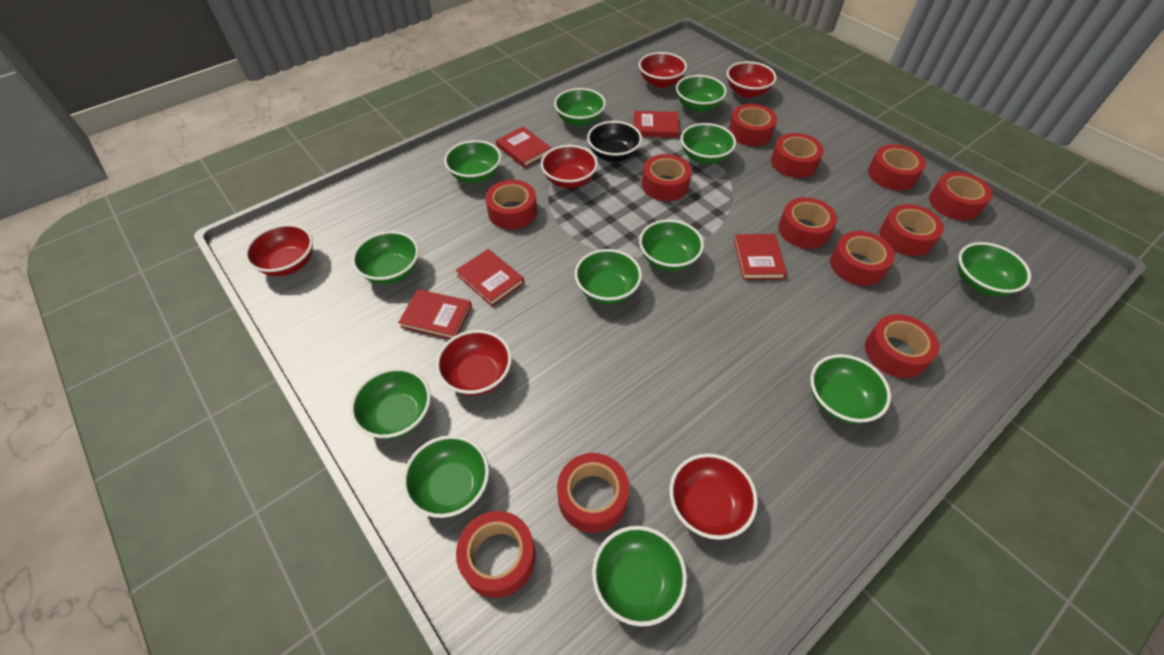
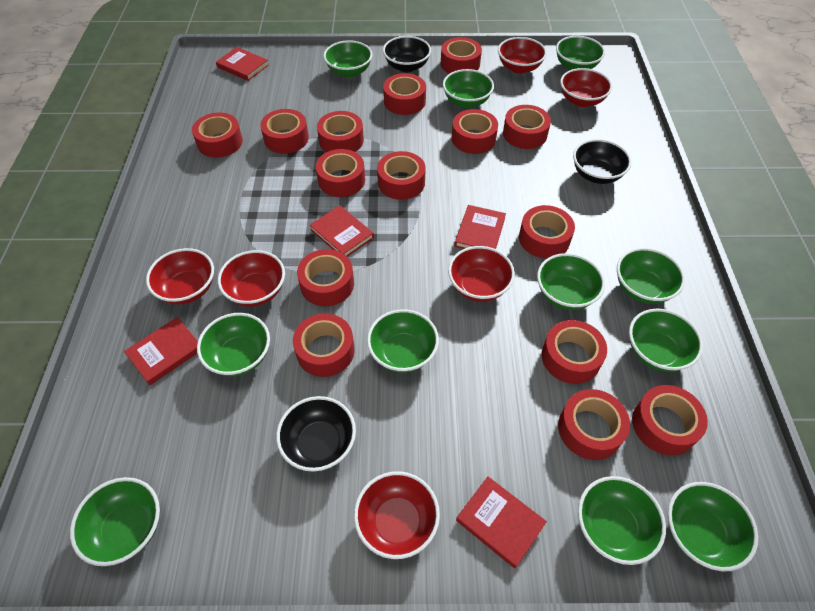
black bowl: 1 -> 3
green bowl: 12 -> 11
red tape: 12 -> 15

